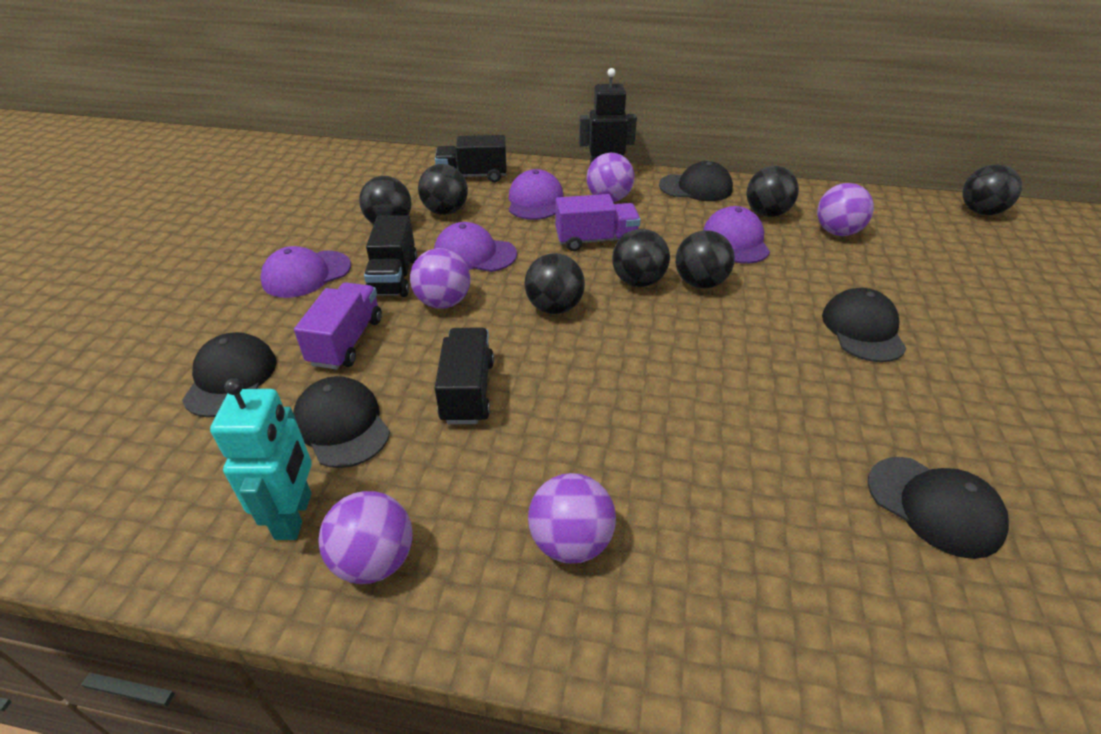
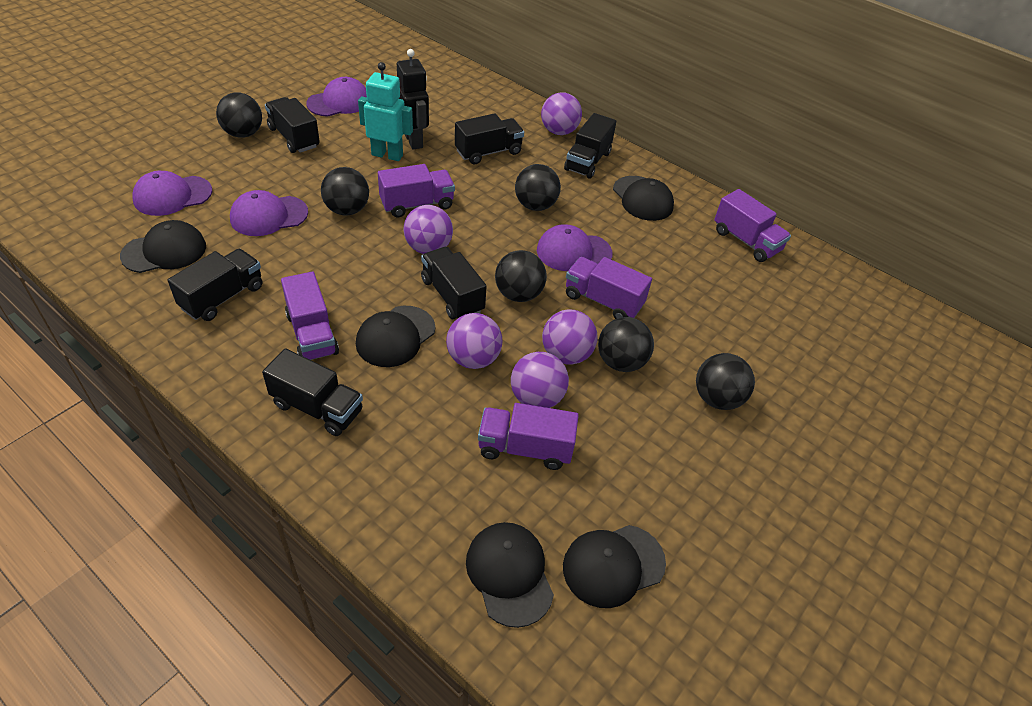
black ball: 7 -> 6
black truck: 3 -> 6
purple truck: 2 -> 5

